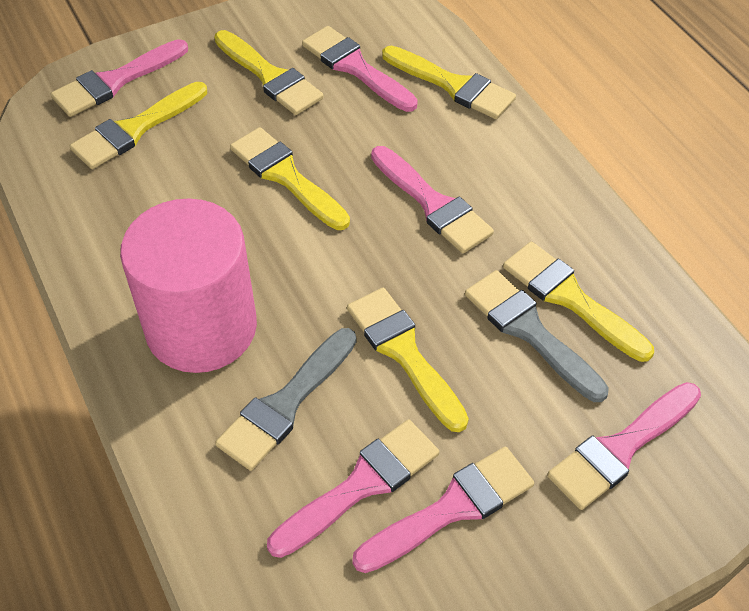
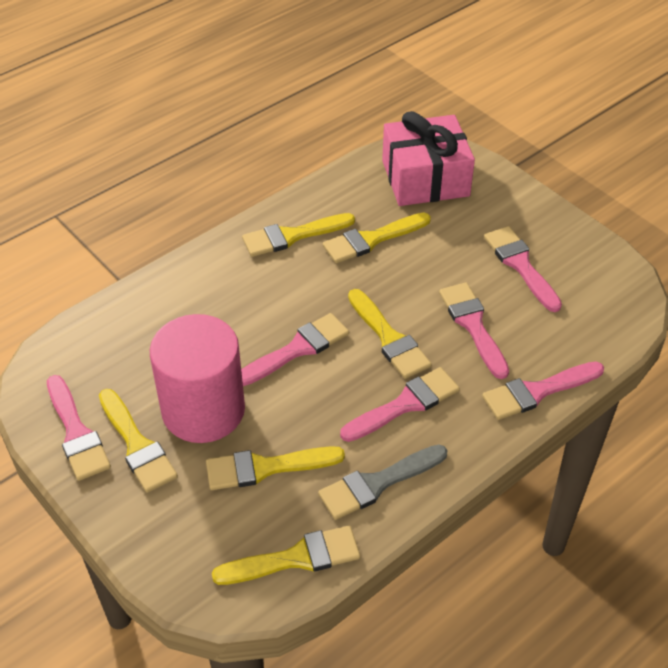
grey brush: 2 -> 1
pink gift: 0 -> 1

